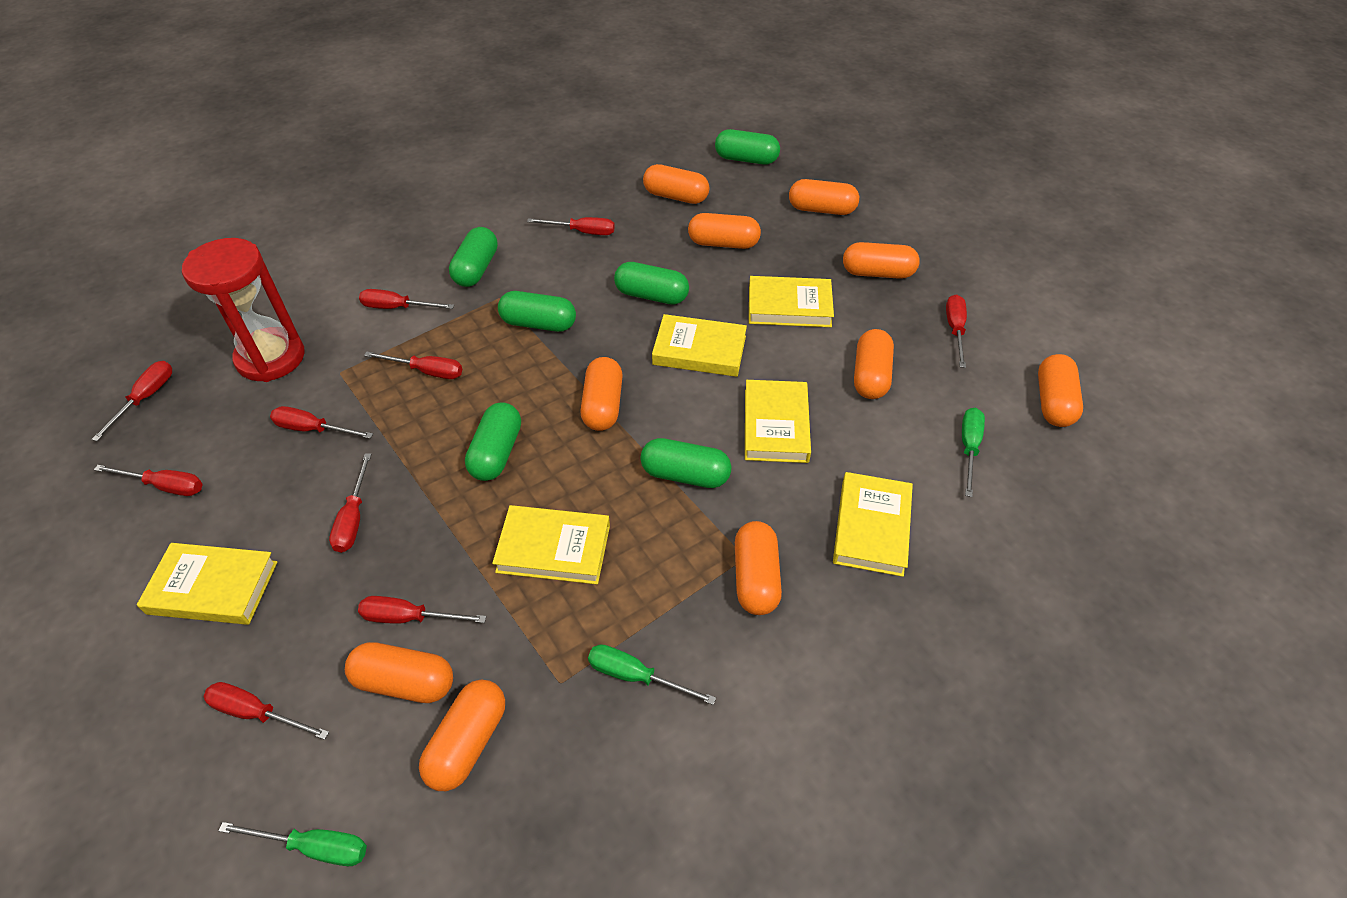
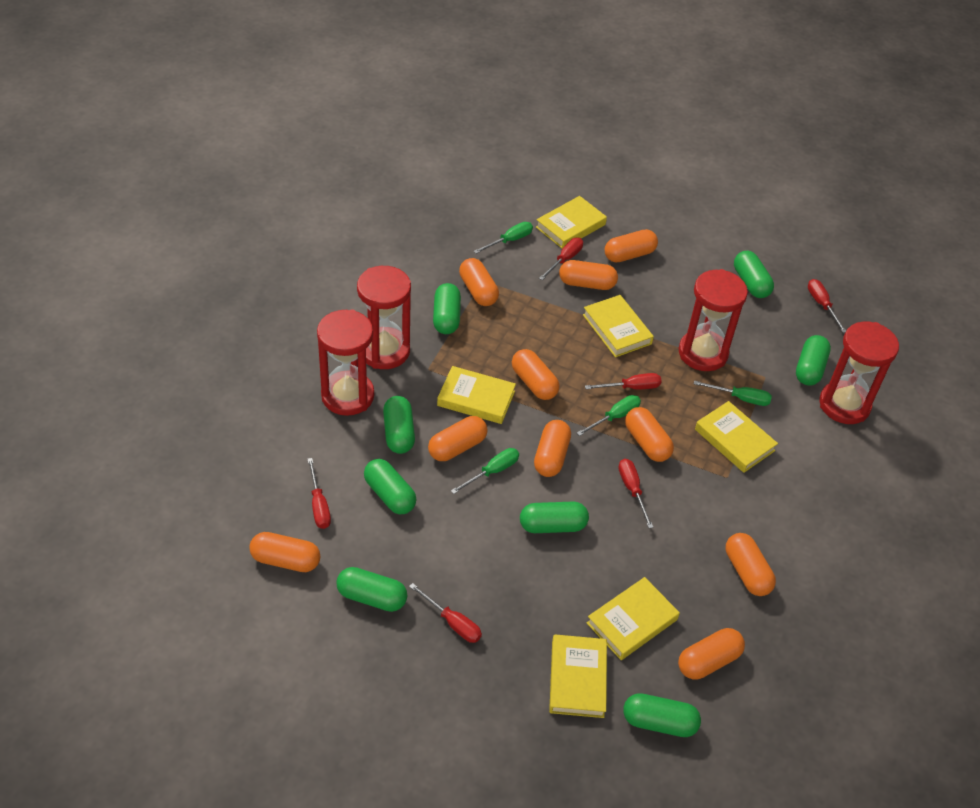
green capsule: 6 -> 8
green screwdriver: 3 -> 4
red hourglass: 1 -> 4
red screwdriver: 10 -> 6

